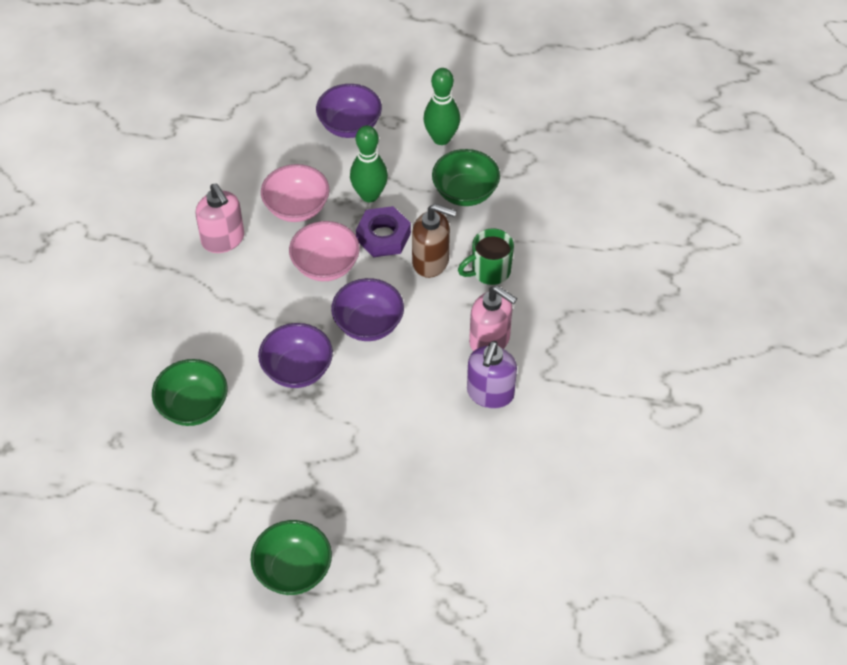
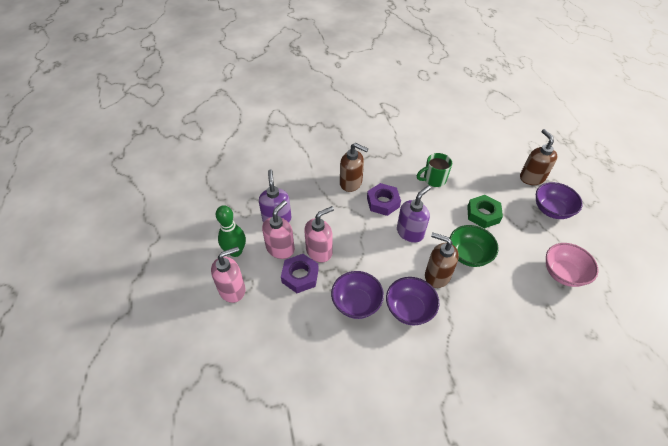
brown soap dispenser: 1 -> 3
green bowl: 3 -> 1
green bowling pin: 2 -> 1
green nut: 0 -> 1
pink bowl: 2 -> 1
pink soap dispenser: 2 -> 3
purple nut: 1 -> 2
purple soap dispenser: 1 -> 2

